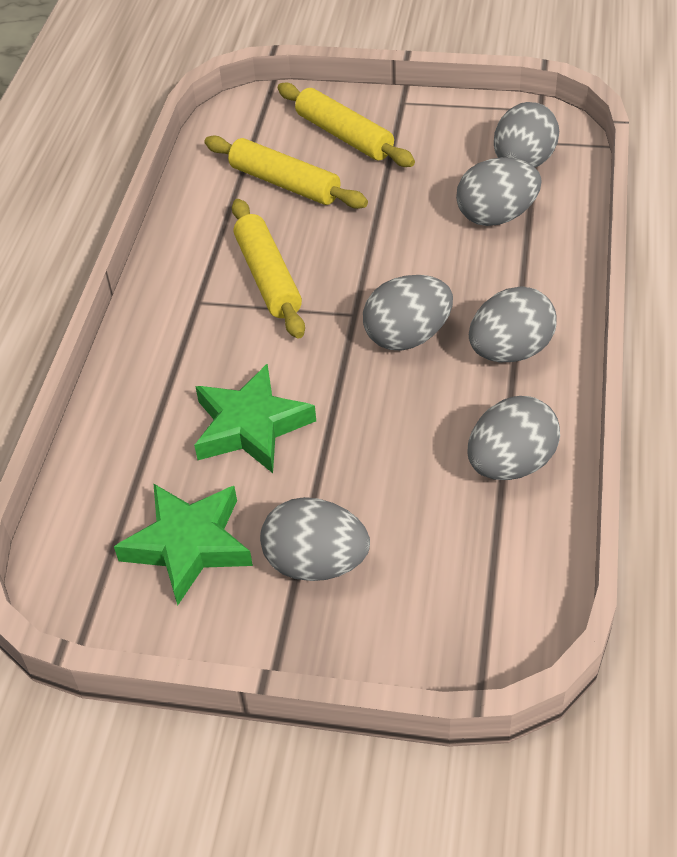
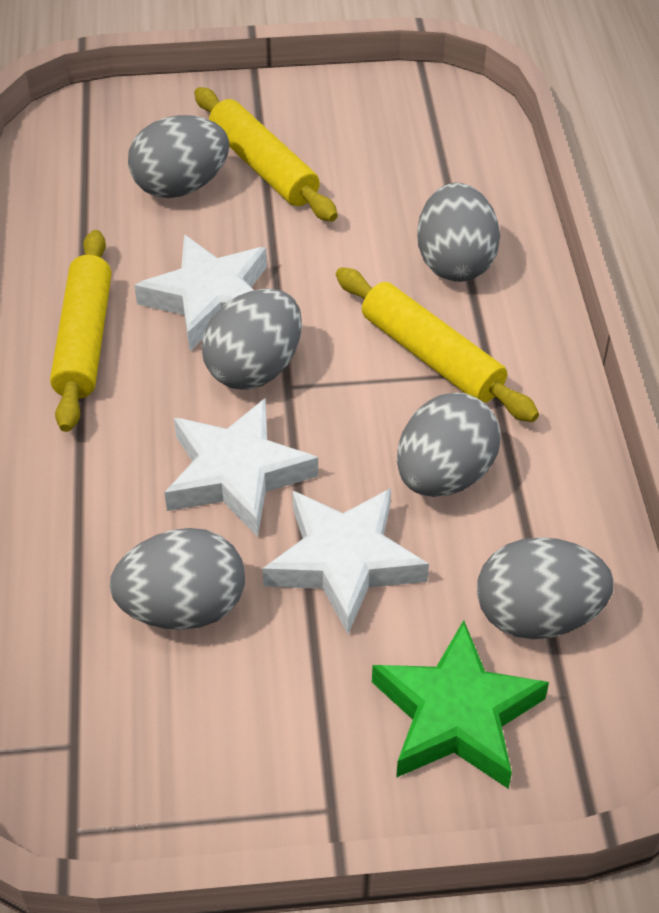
green star: 2 -> 1
white star: 0 -> 3

